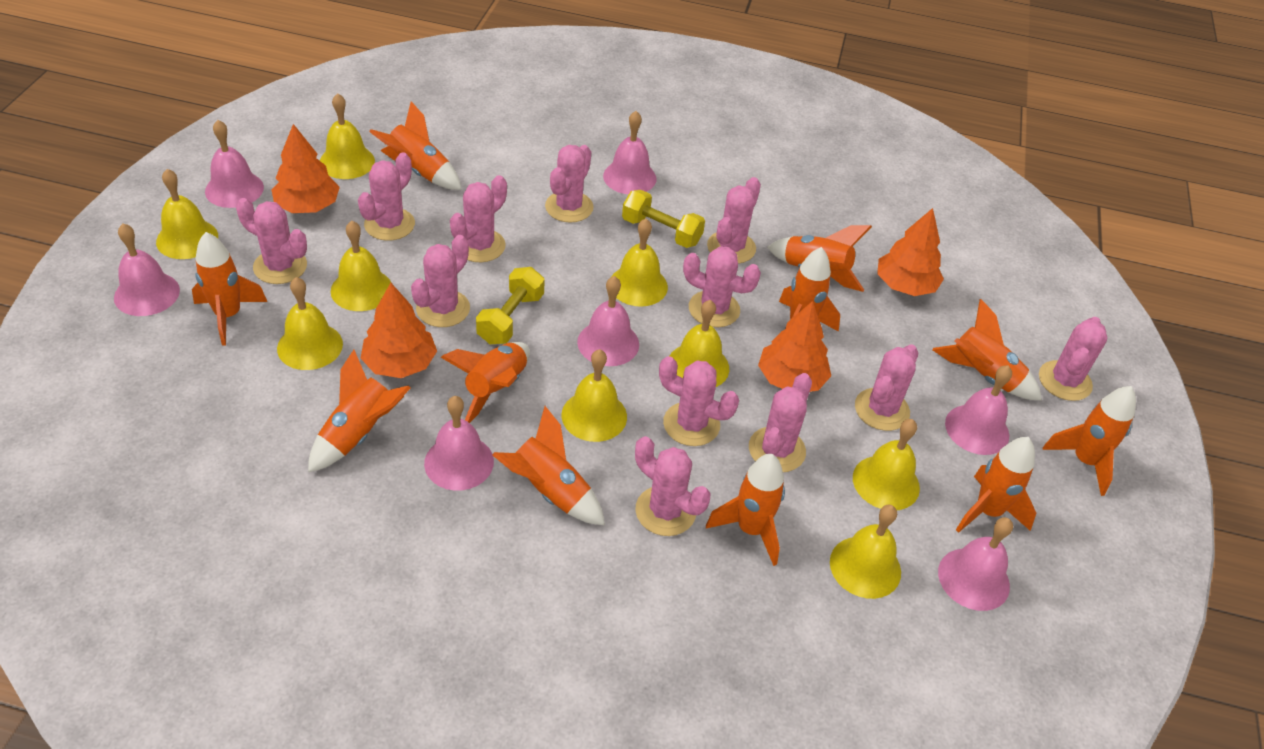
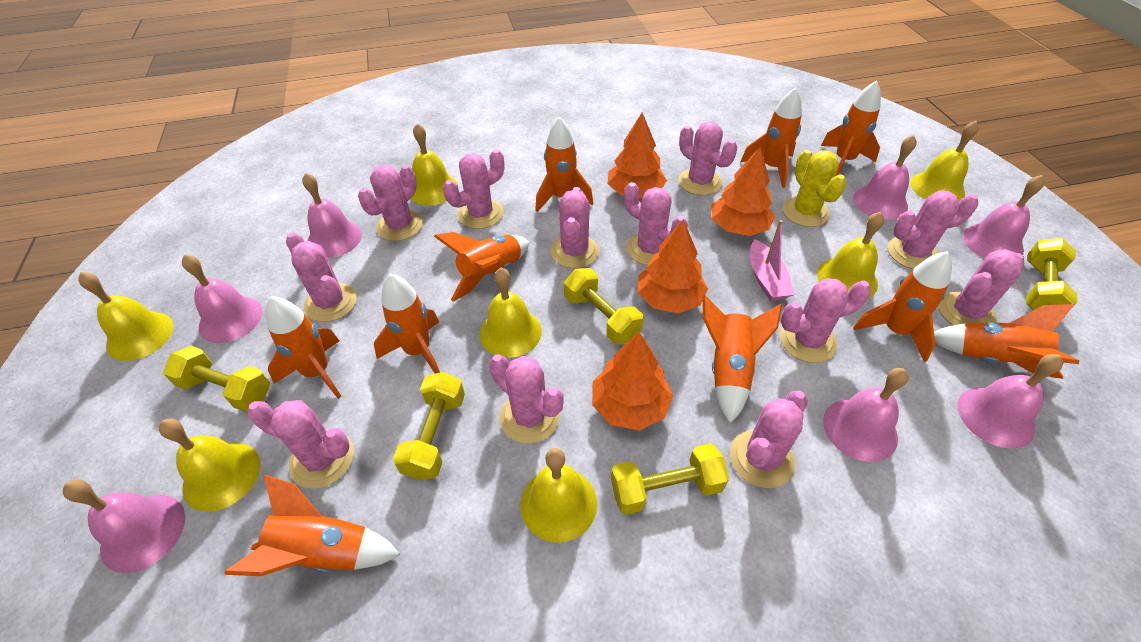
orange rocket: 11 -> 10
pink boat: 0 -> 1
yellow bell: 9 -> 7
yellow cactus: 0 -> 1
yellow dumbbell: 2 -> 5

